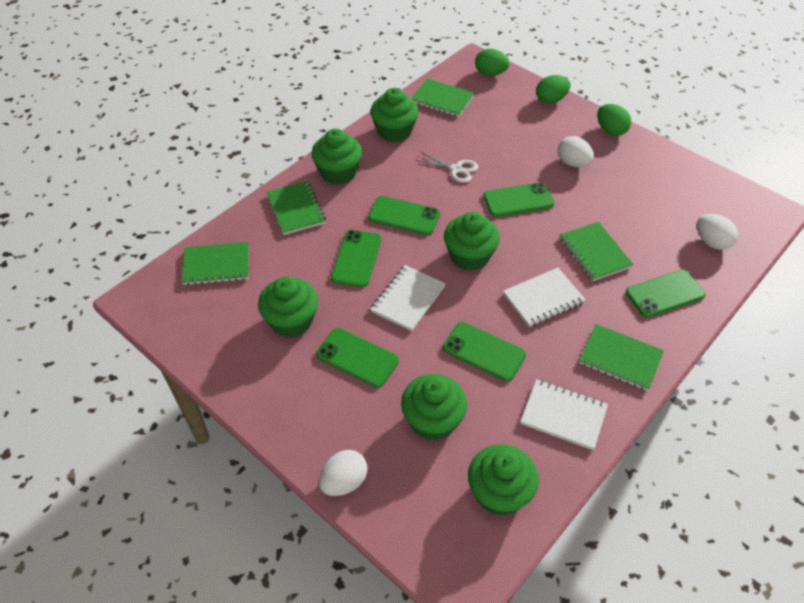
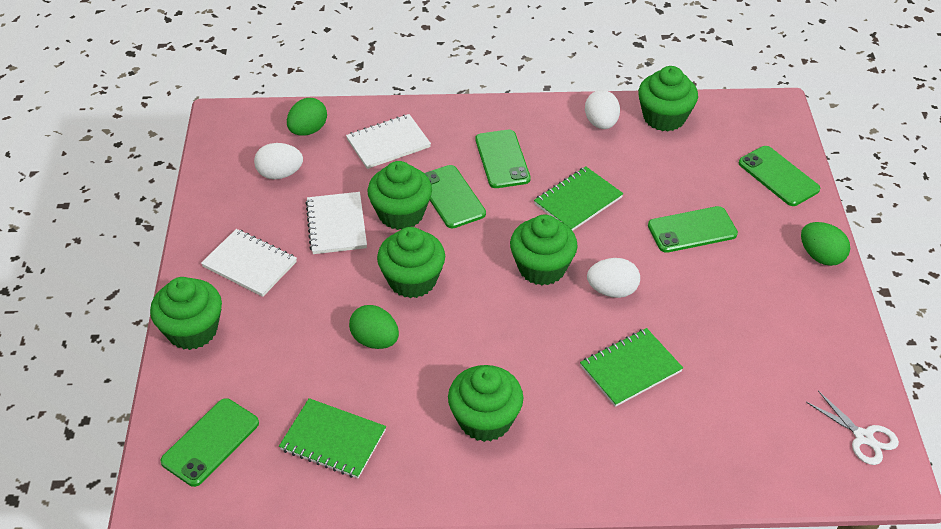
green notebook: 5 -> 3
green phone: 6 -> 5

